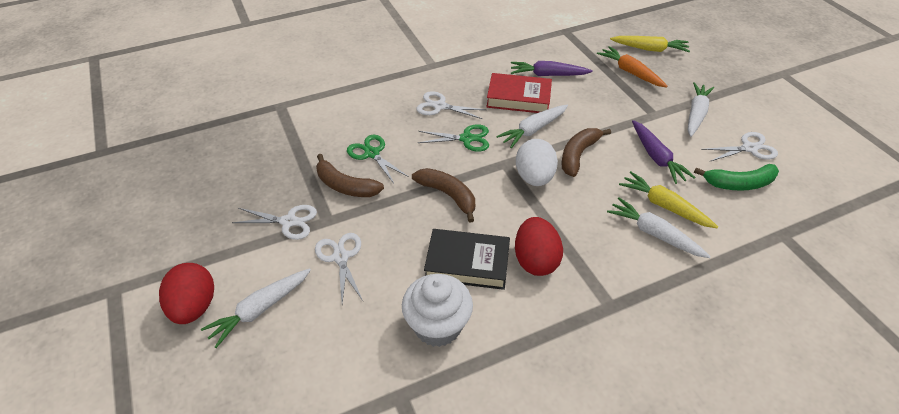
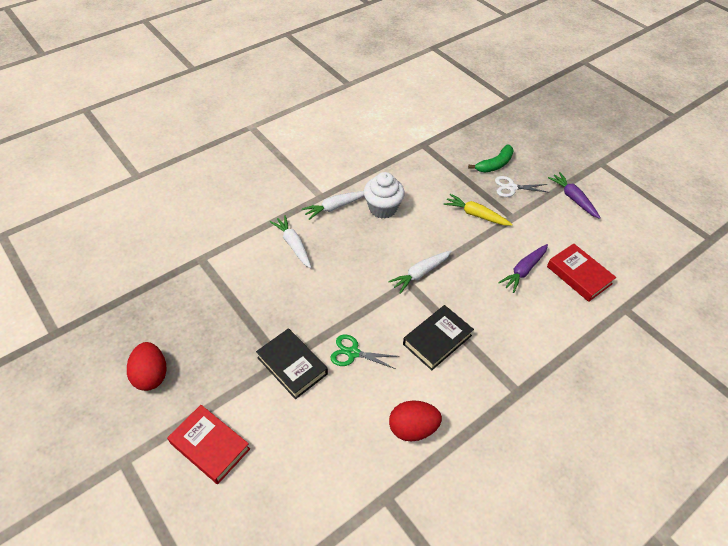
black book: 1 -> 2
brown banana: 3 -> 0
green scissors: 2 -> 1
orange carrot: 1 -> 0
red book: 1 -> 2
white carrot: 4 -> 3
white egg: 1 -> 0
white scissors: 4 -> 1
yellow carrot: 2 -> 1

